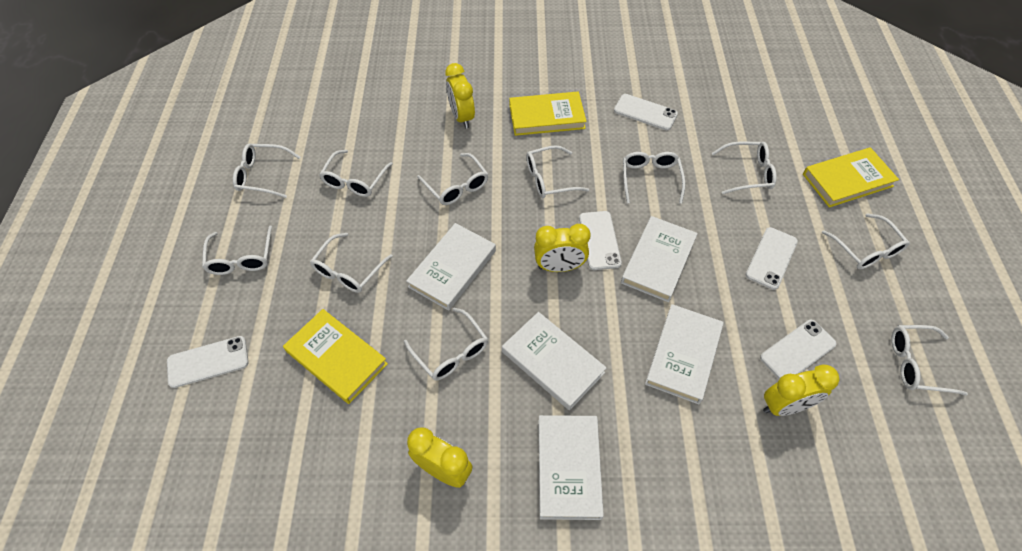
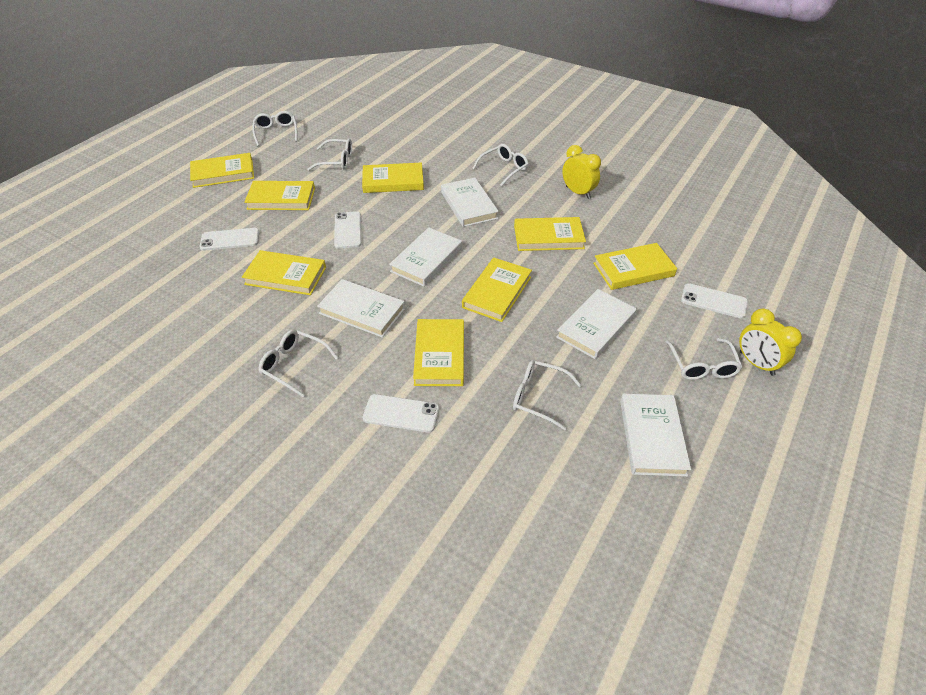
white glasses: 11 -> 6
white phone: 5 -> 4
yellow book: 3 -> 8
yellow clock: 4 -> 2

